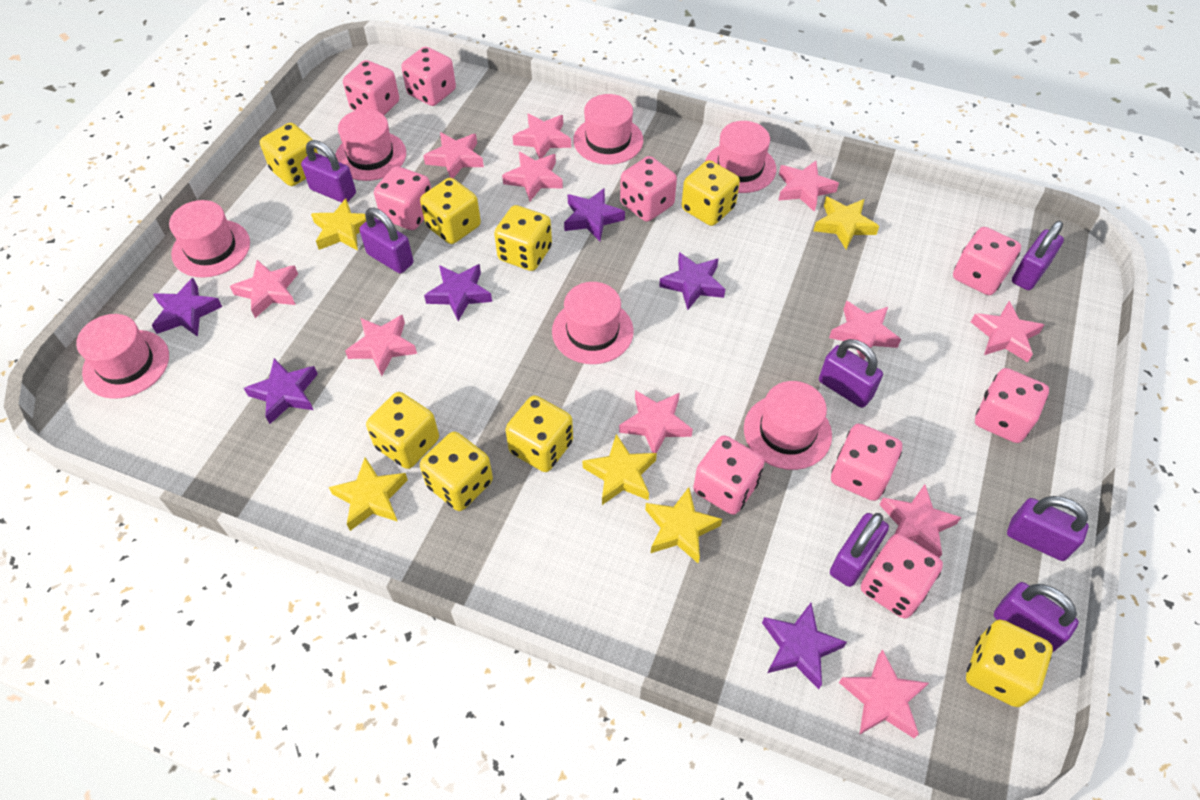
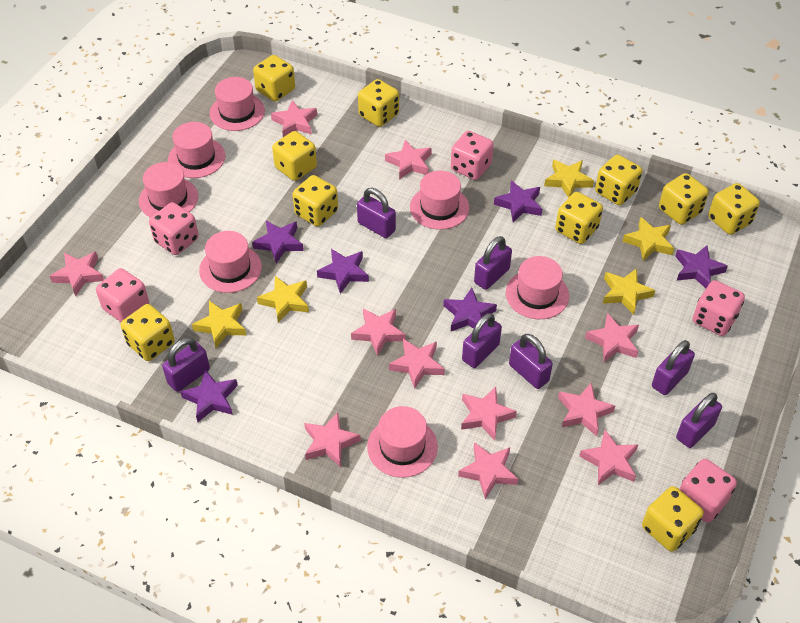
pink dice: 9 -> 5
yellow dice: 8 -> 10

